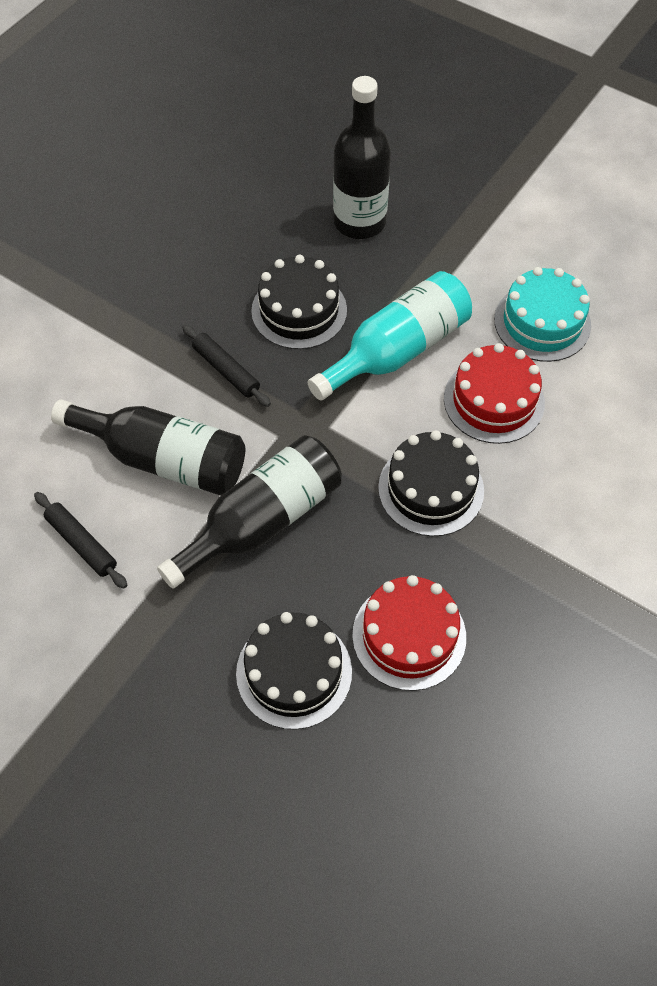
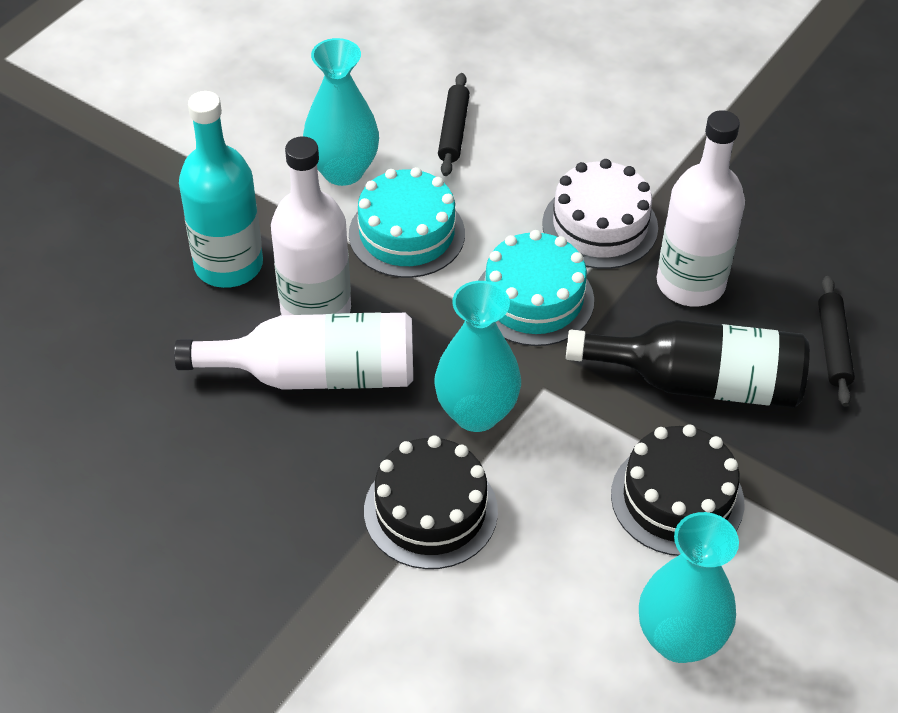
black bottle: 3 -> 1
black cake: 3 -> 2
red cake: 2 -> 0
turquoise cake: 1 -> 2
turquoise vase: 0 -> 3
white bottle: 0 -> 3
white cake: 0 -> 1

